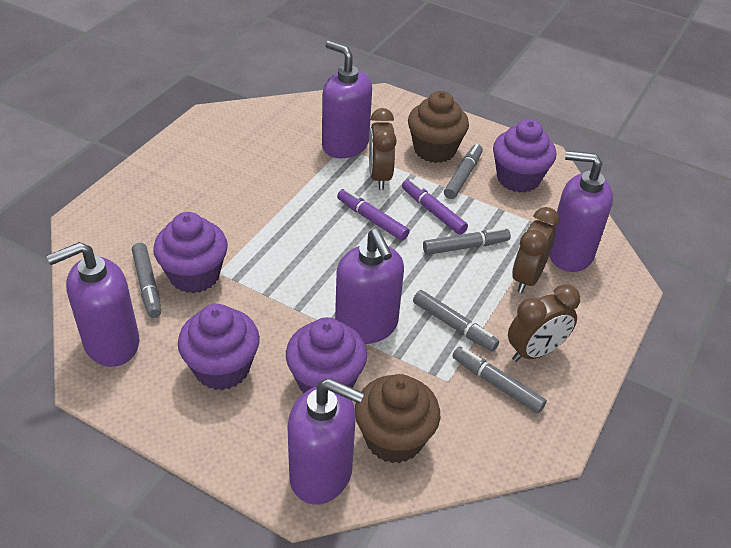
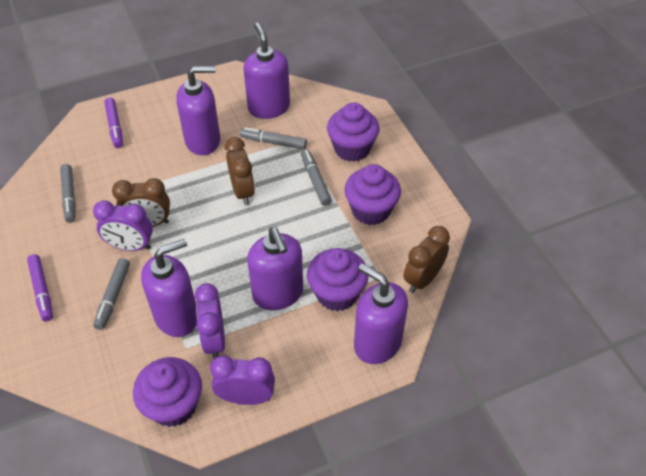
brown cupcake: 2 -> 0
grey marker: 5 -> 4
purple clock: 0 -> 3

